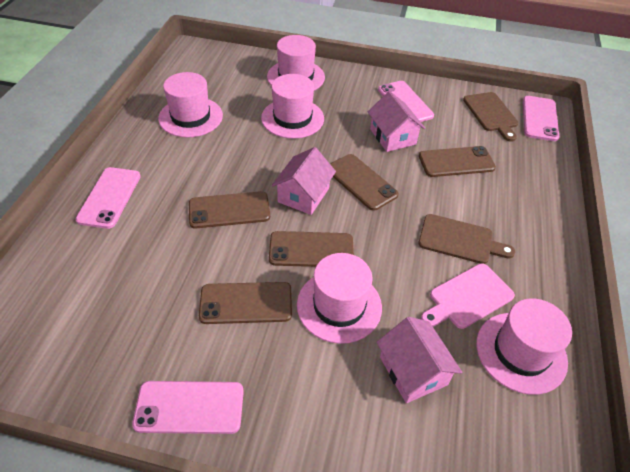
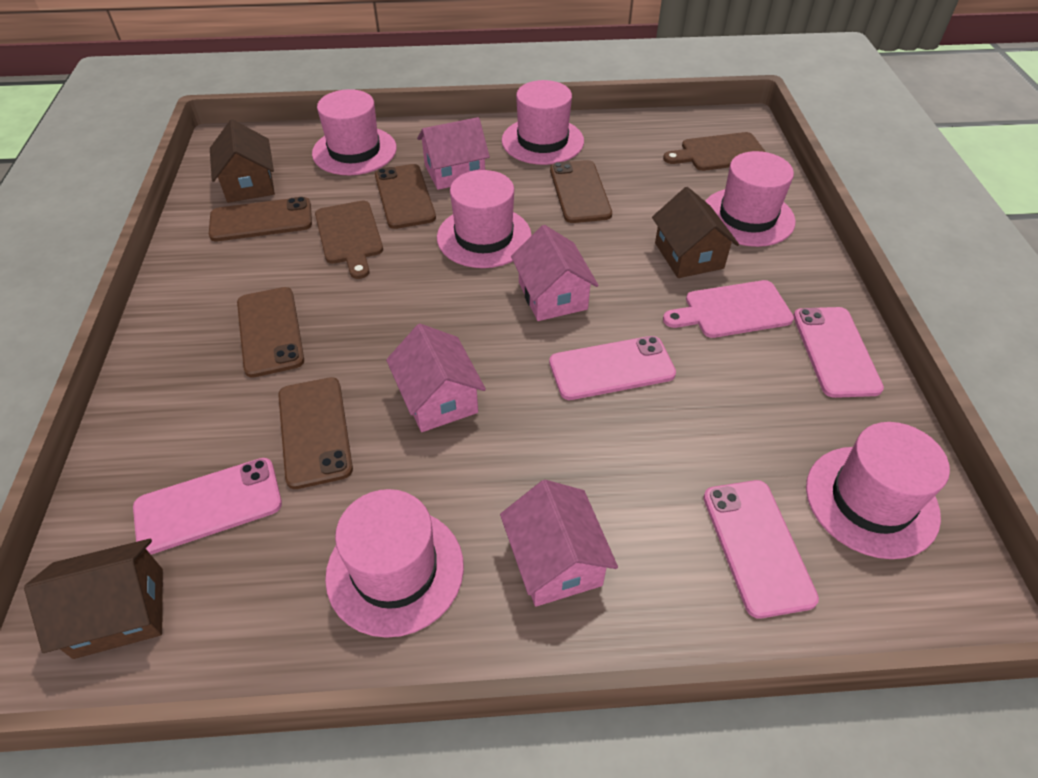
brown house: 0 -> 3
pink hat: 5 -> 6
pink house: 3 -> 4

